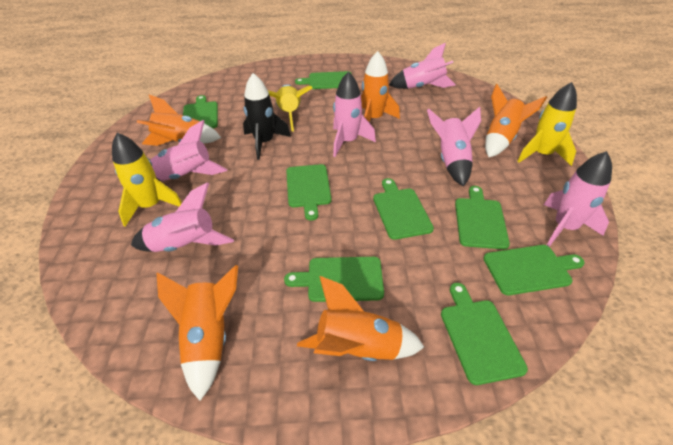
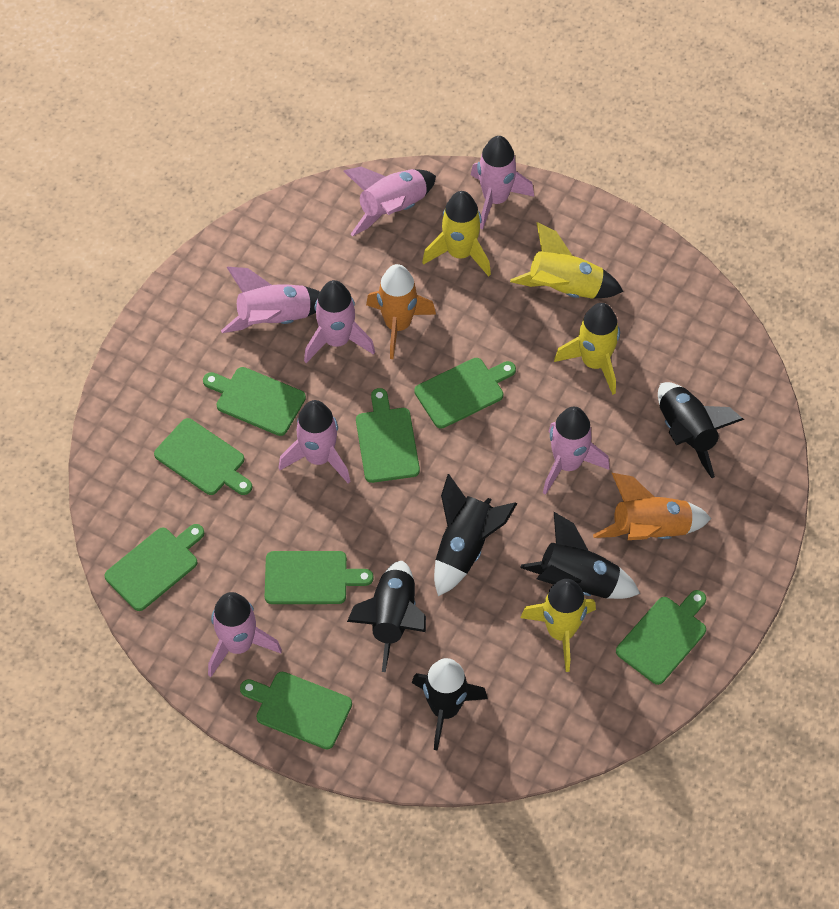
black rocket: 1 -> 5
orange rocket: 5 -> 2
pink rocket: 6 -> 7
yellow rocket: 3 -> 4

